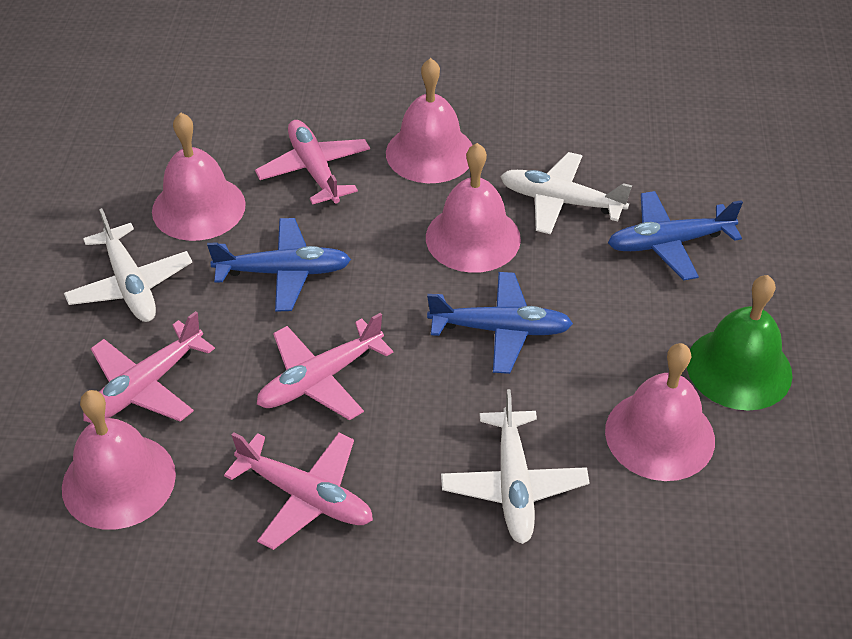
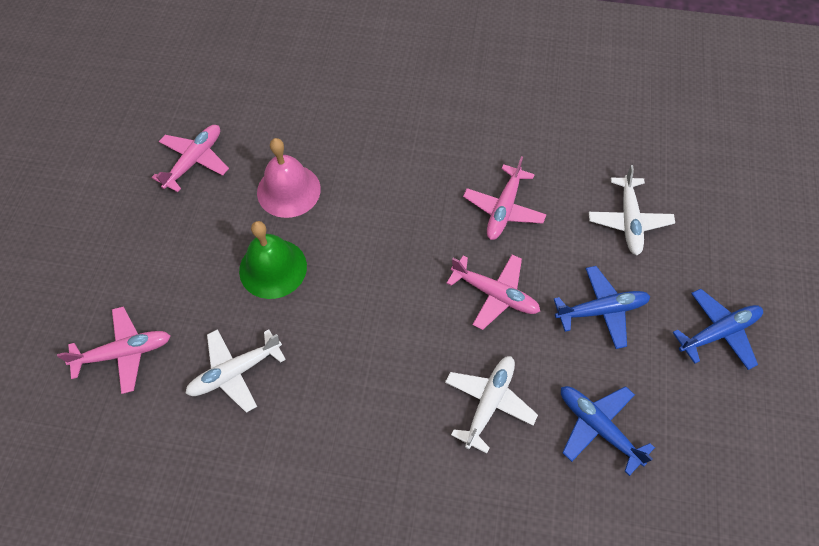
pink bell: 5 -> 1

